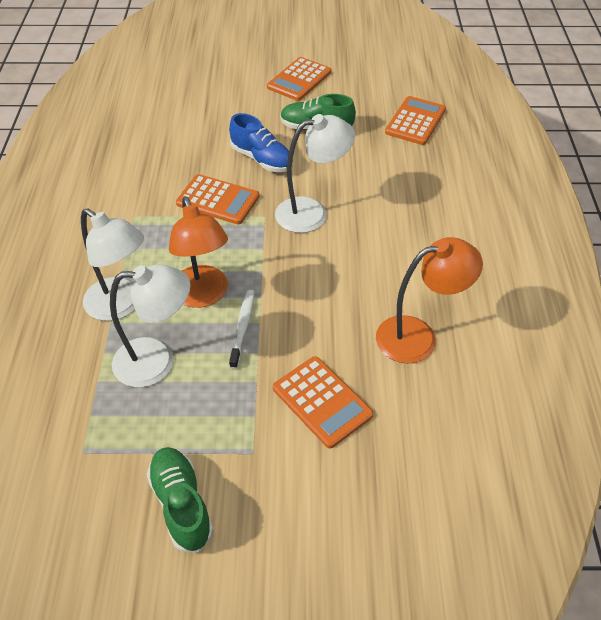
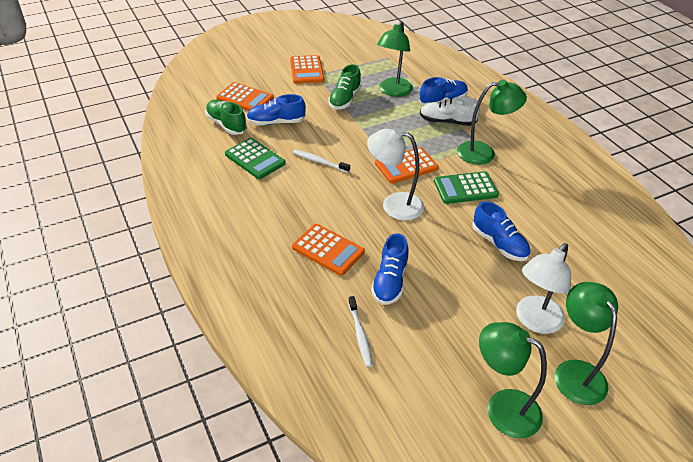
blue shoe: 1 -> 4
green calculator: 0 -> 2
green lamp: 0 -> 4
orange lamp: 2 -> 0
white lamp: 3 -> 2
white shoe: 0 -> 1
white toothbrush: 1 -> 2

